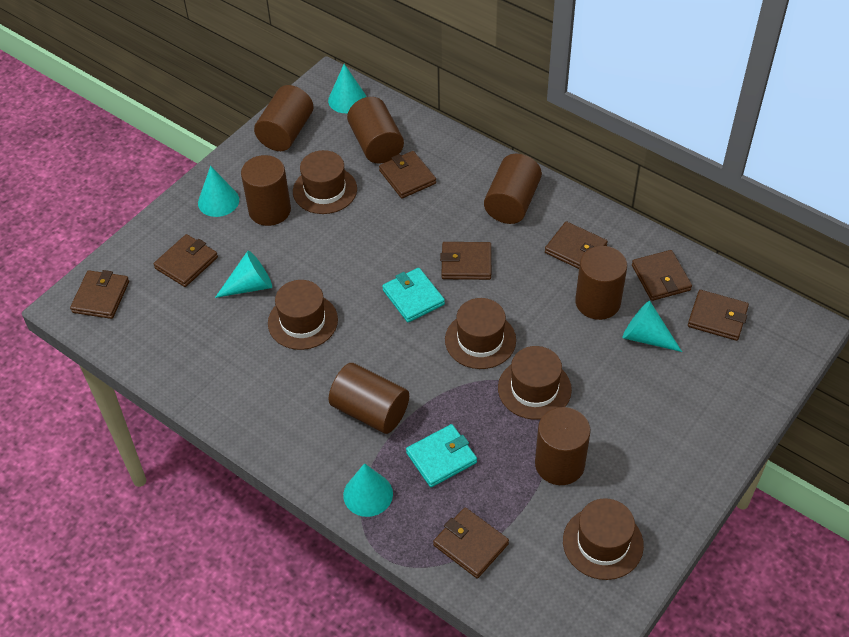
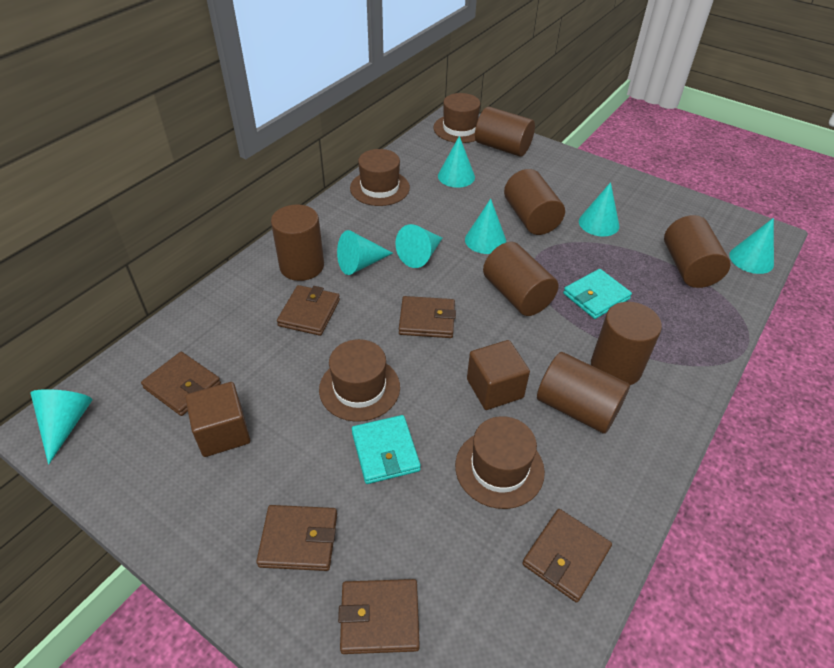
brown cube: 0 -> 2
brown hat: 5 -> 4
brown wallet: 8 -> 6
turquoise cone: 5 -> 7

